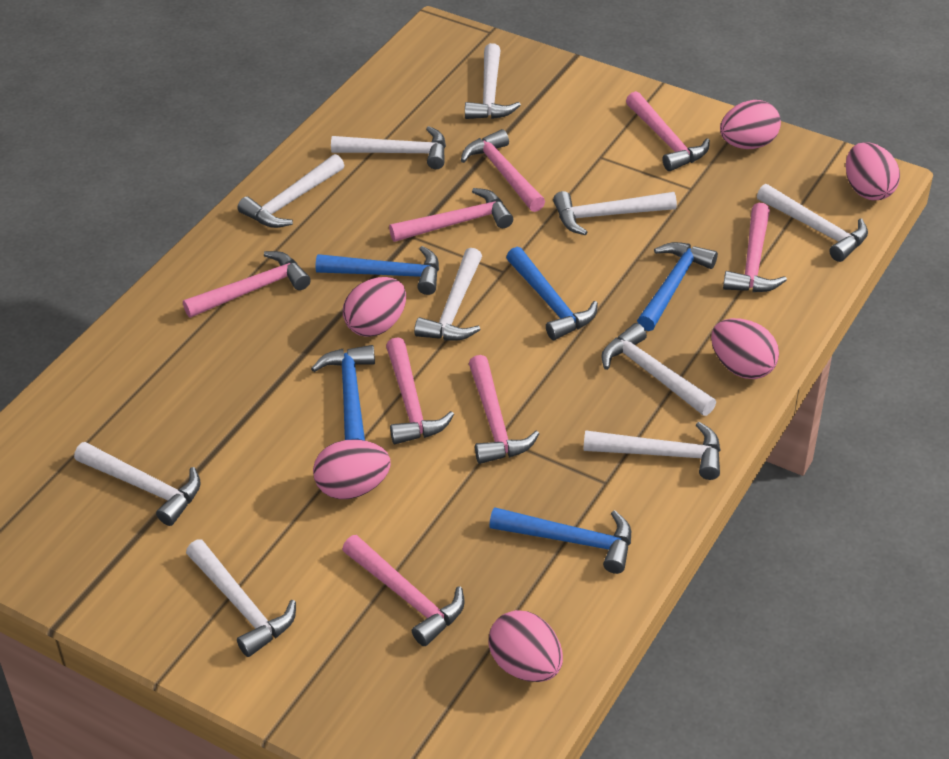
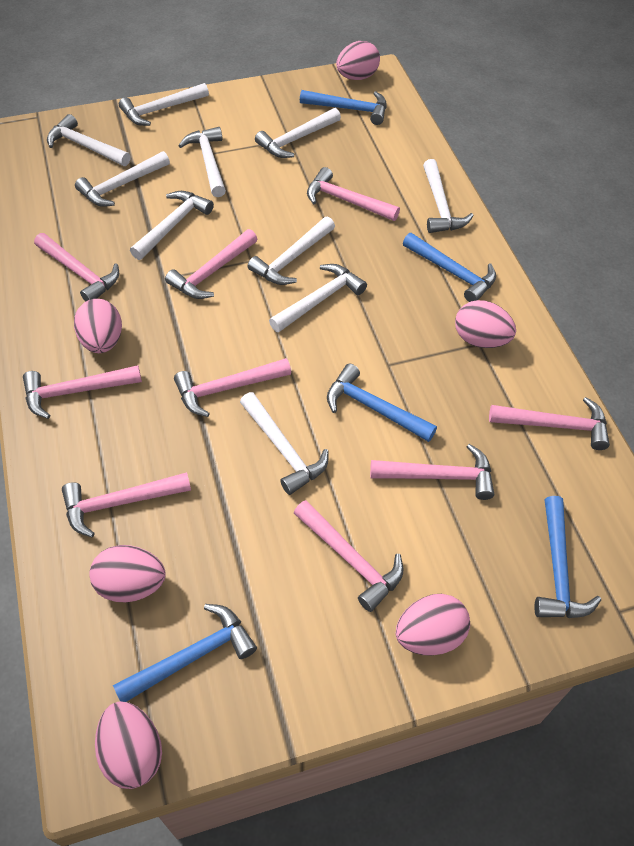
pink hammer: 8 -> 9

